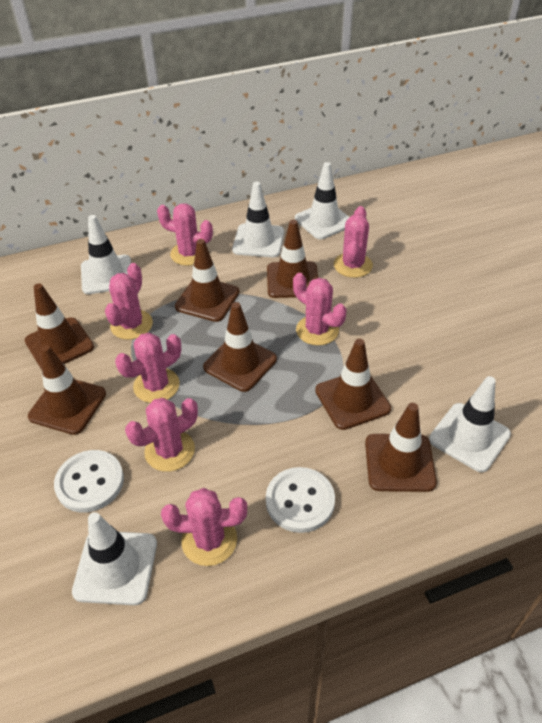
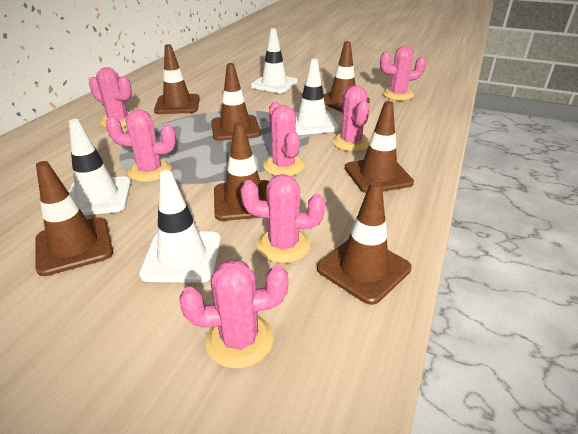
white button: 2 -> 0
white traffic cone: 5 -> 4

